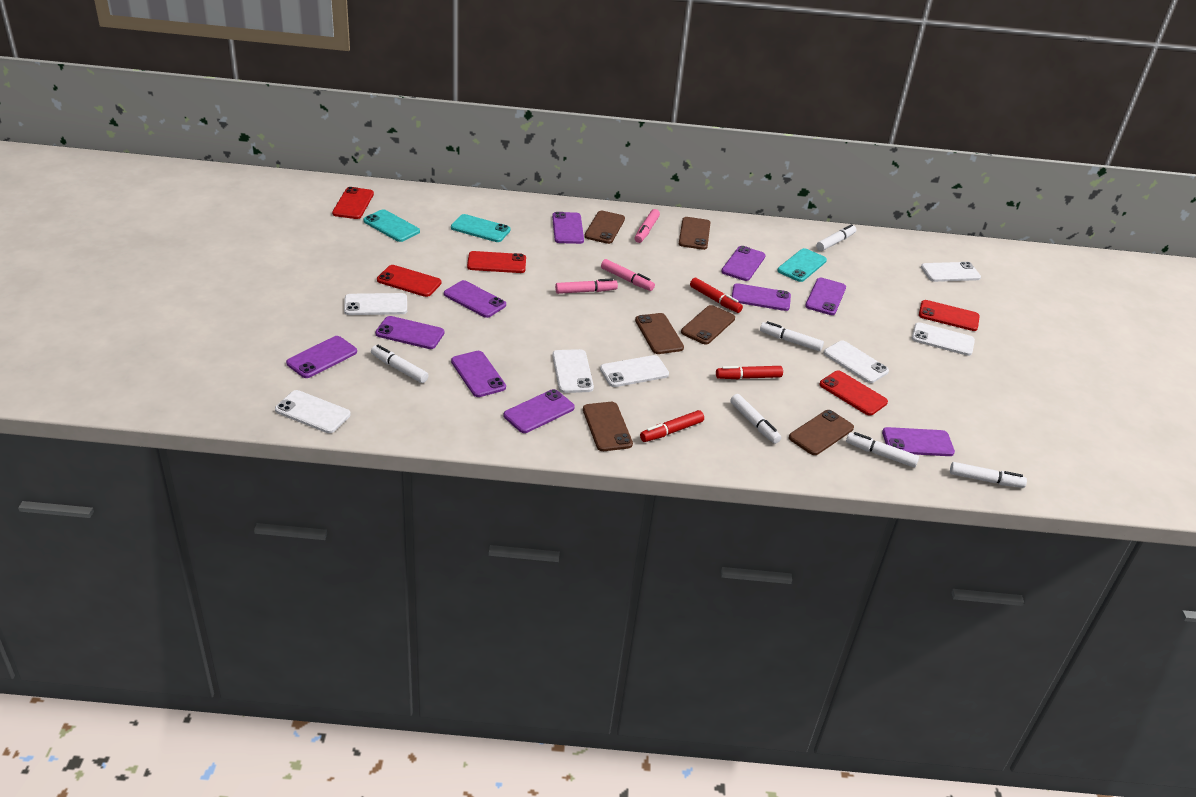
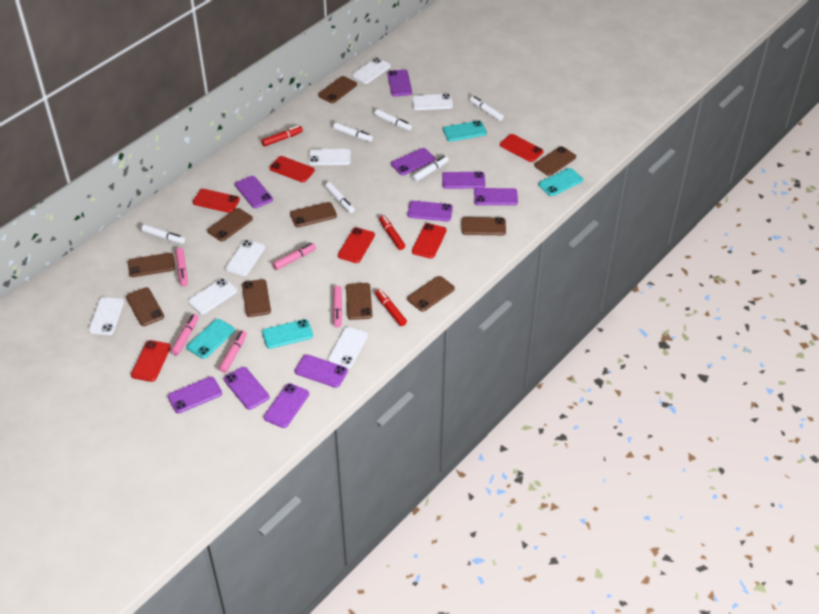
brown phone: 6 -> 10
pink marker: 3 -> 5
red phone: 5 -> 6
turquoise phone: 3 -> 4

